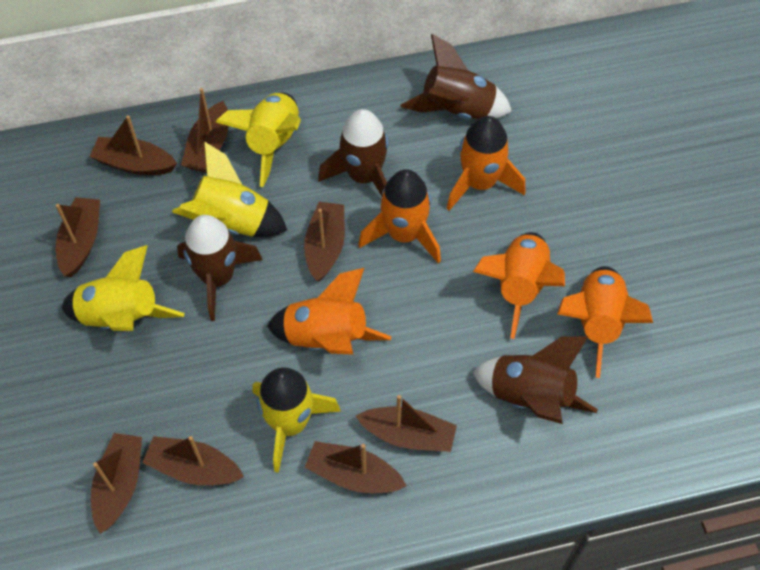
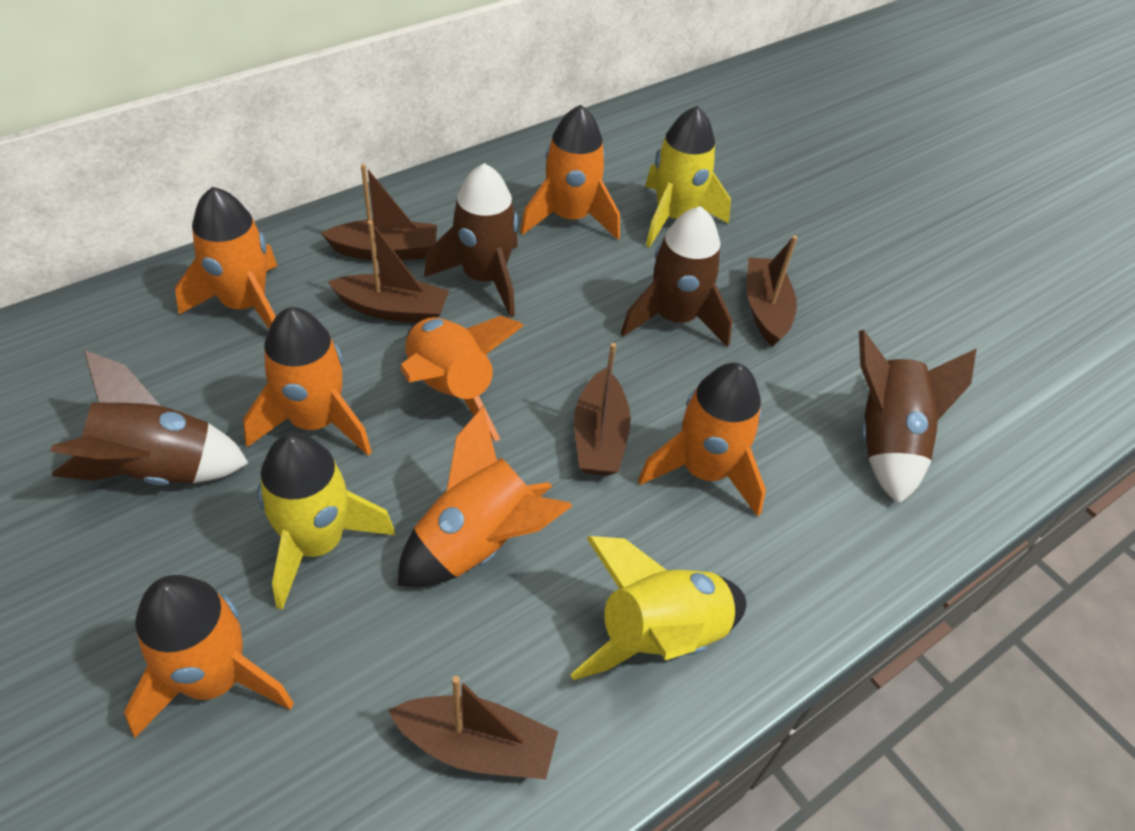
brown boat: 8 -> 5
orange rocket: 5 -> 7
yellow rocket: 4 -> 3

